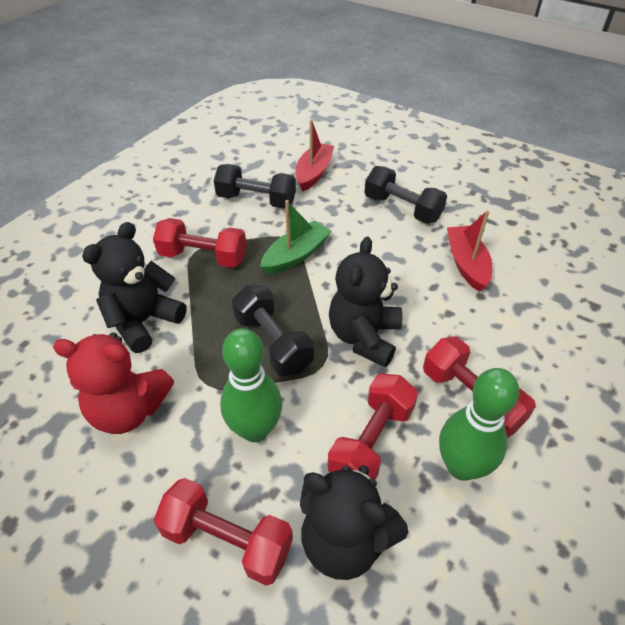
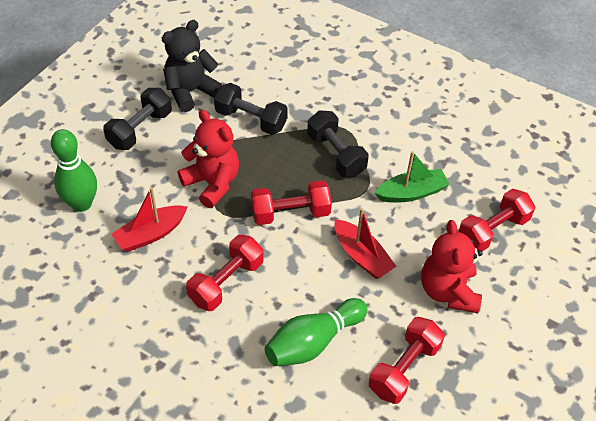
black teddy bear: 3 -> 1
red teddy bear: 1 -> 2

